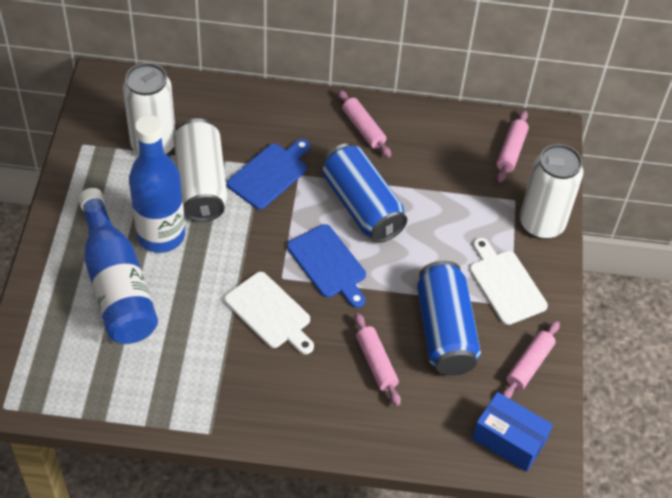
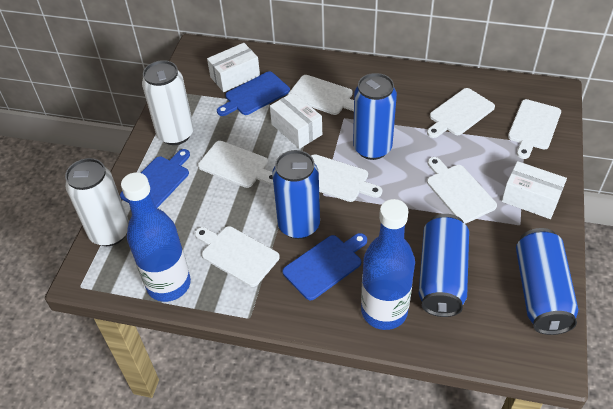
blue box: 1 -> 0
blue can: 2 -> 4
blue cutting board: 2 -> 3
pink rolling pin: 4 -> 0
white box: 0 -> 3
white can: 3 -> 2
white cutting board: 2 -> 7

